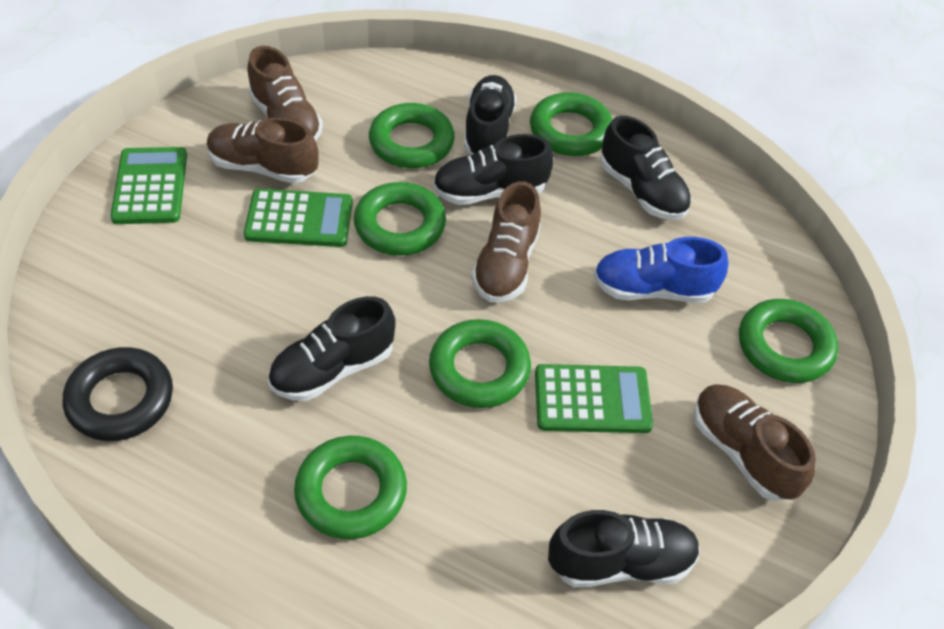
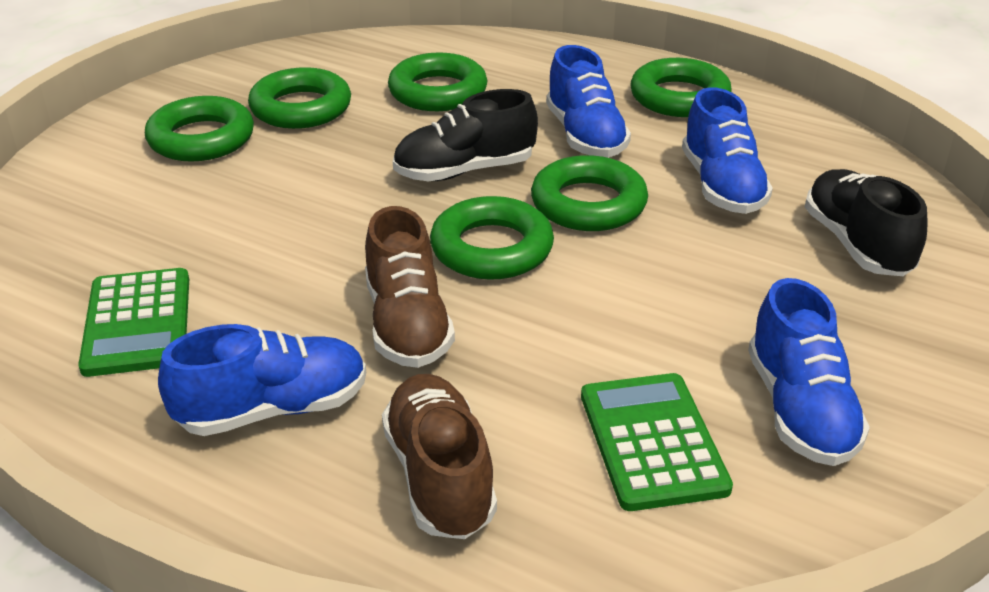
black ring: 1 -> 0
black shoe: 5 -> 2
blue shoe: 1 -> 4
brown shoe: 4 -> 2
green calculator: 3 -> 2

